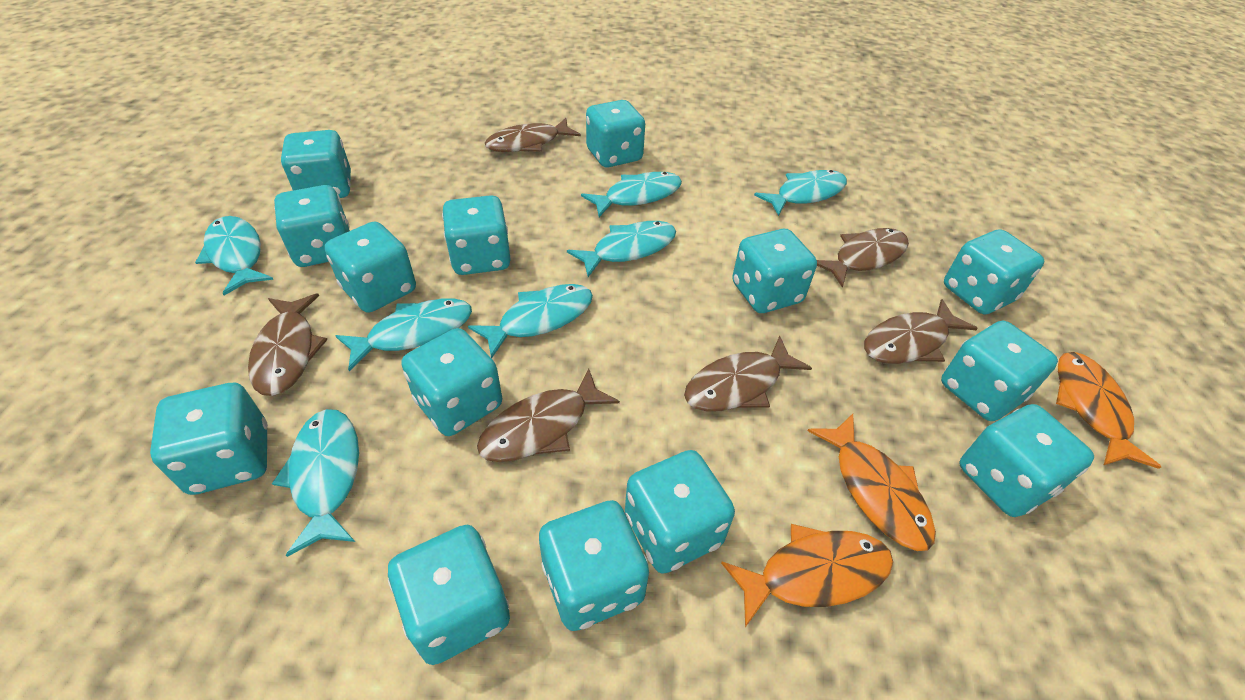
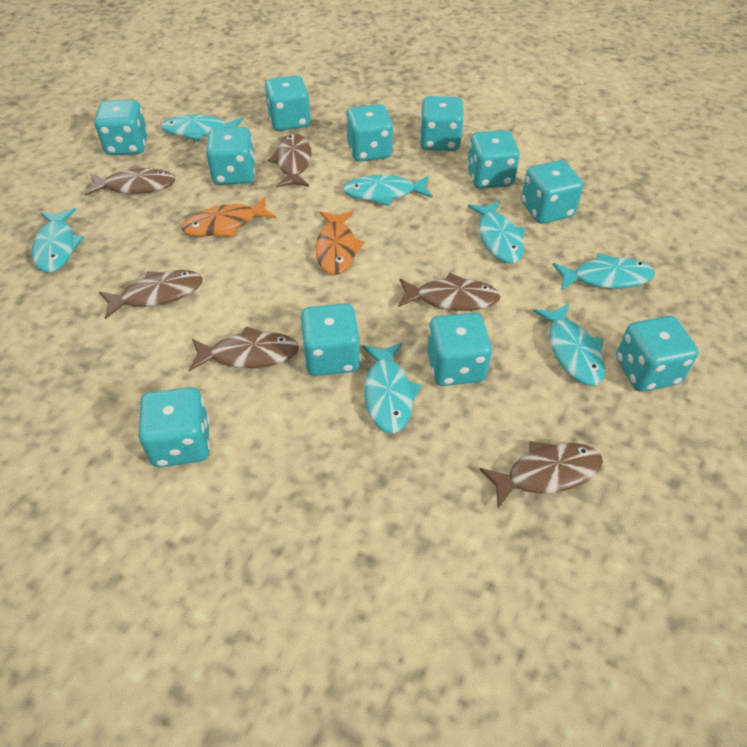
orange fish: 3 -> 2
turquoise dice: 14 -> 11

